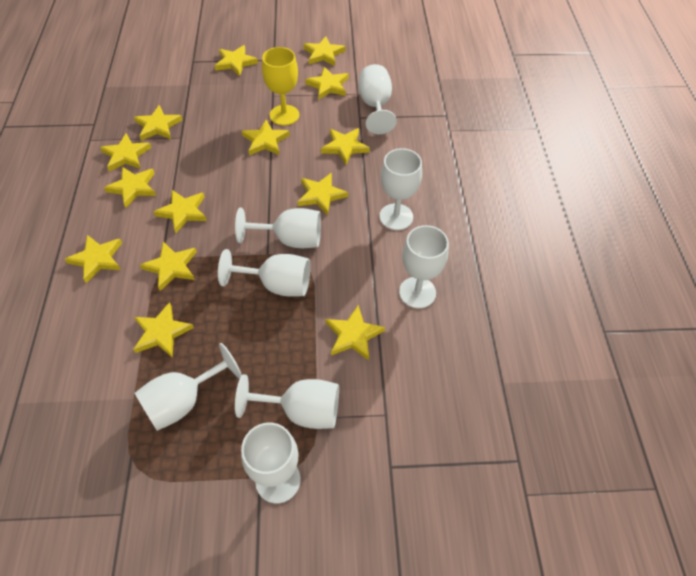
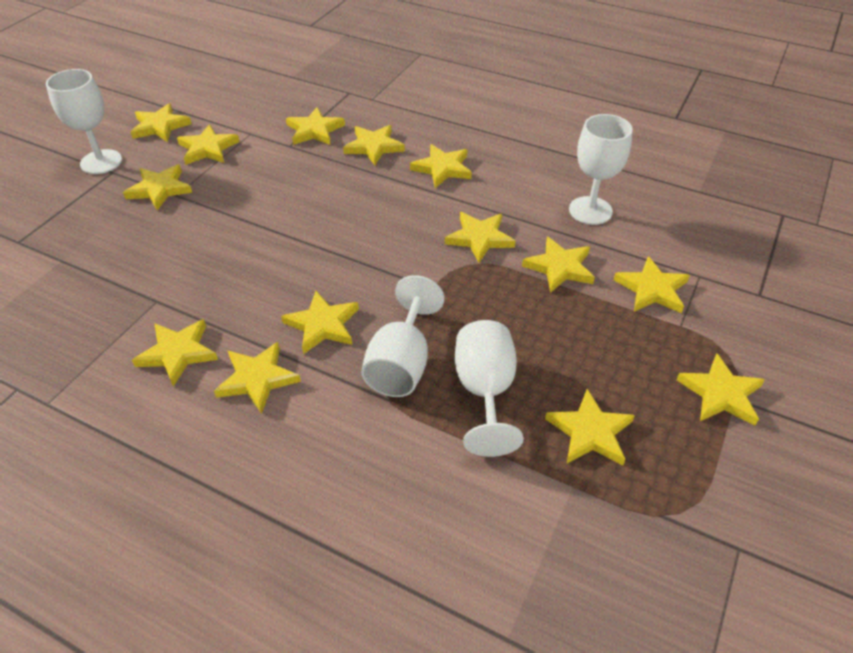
white goblet: 8 -> 4
yellow goblet: 1 -> 0

